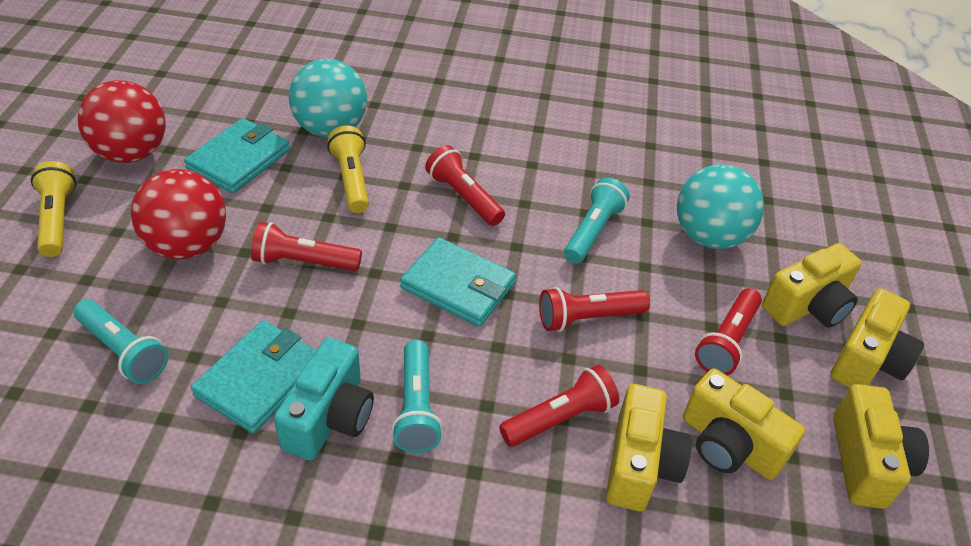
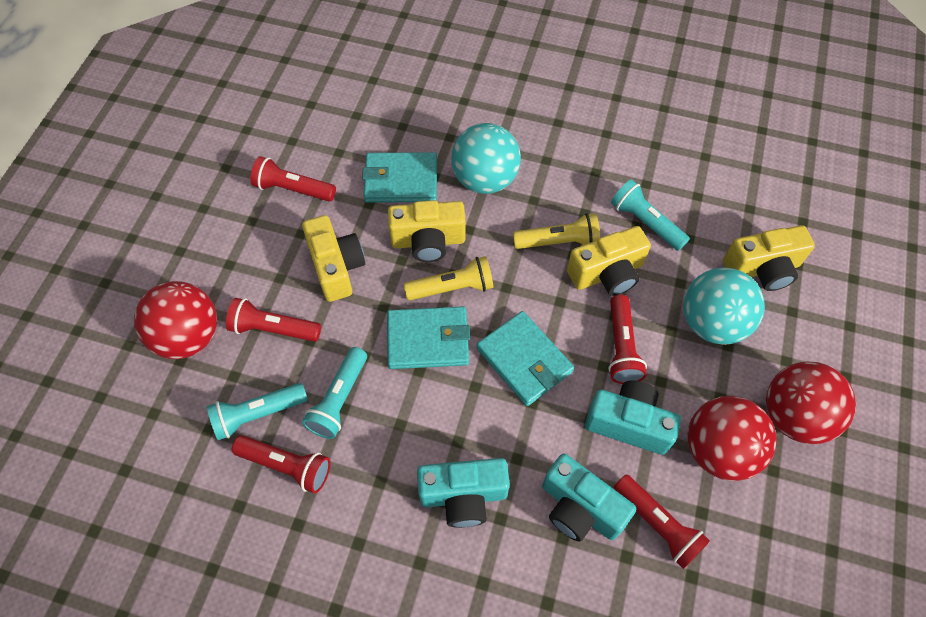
red ball: 2 -> 3
turquoise camera: 1 -> 3
yellow camera: 5 -> 4

